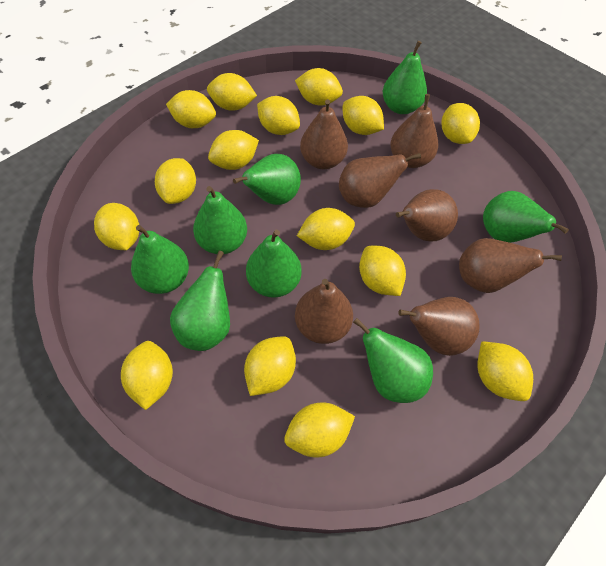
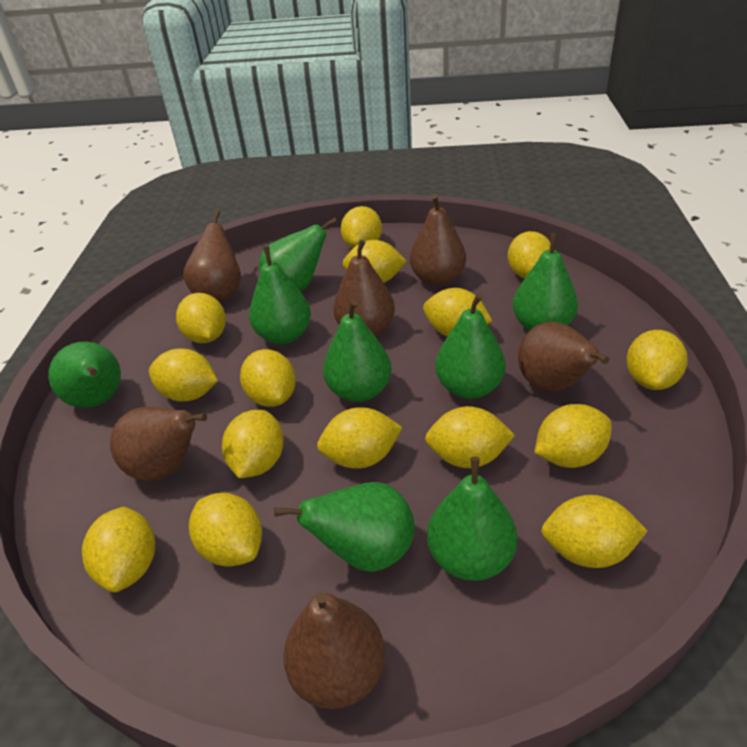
brown pear: 7 -> 6

